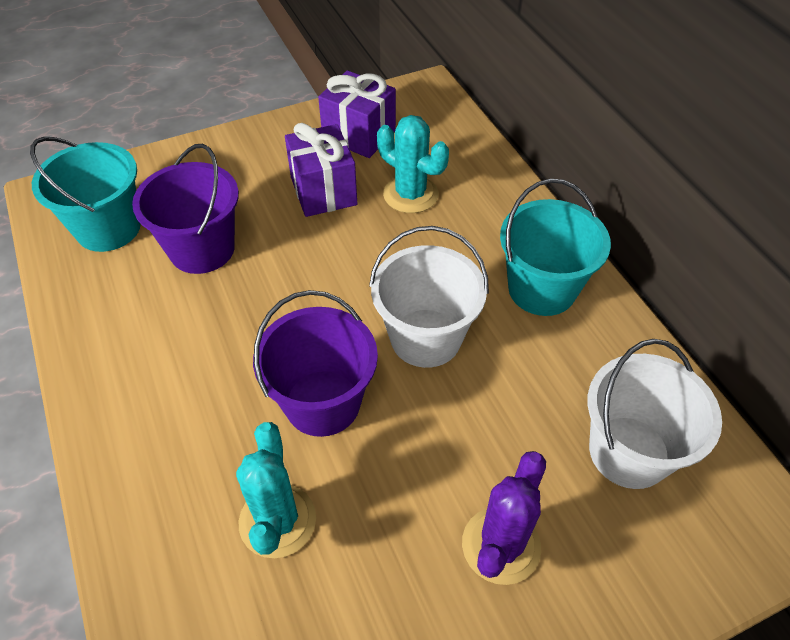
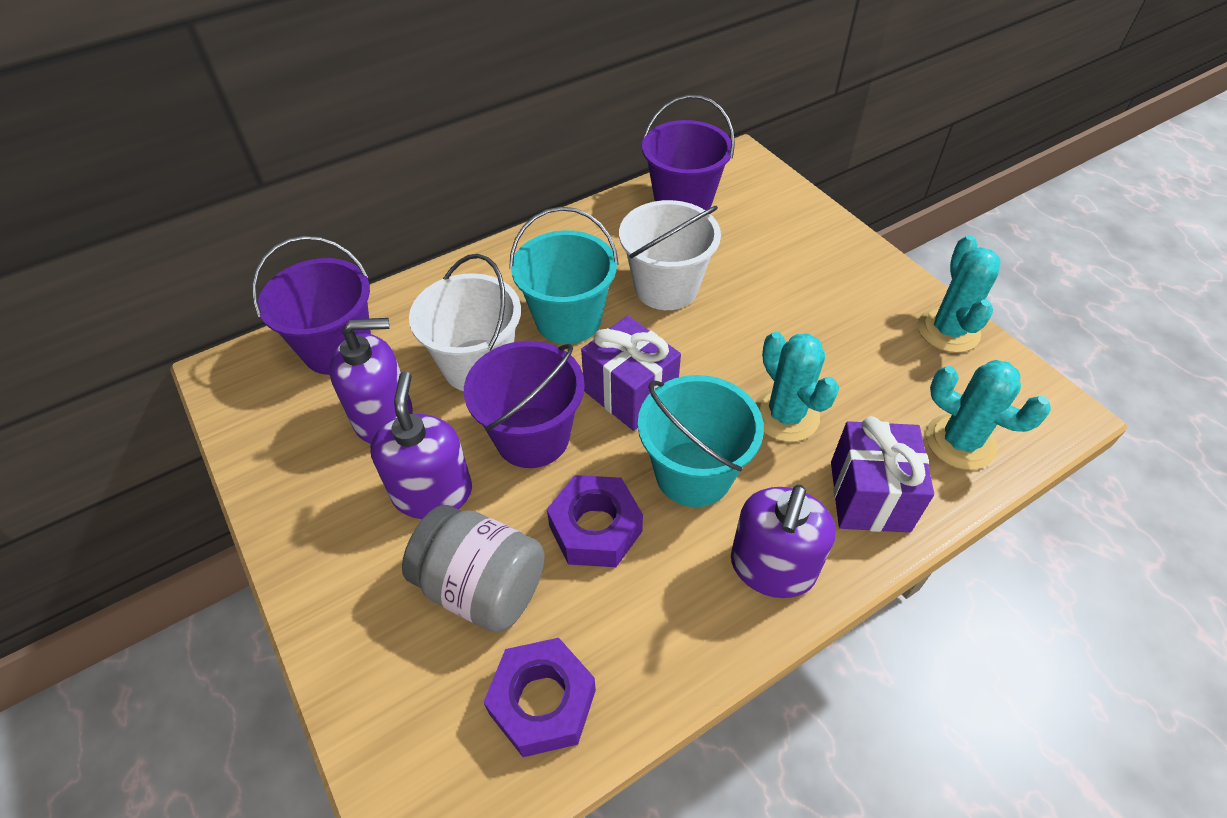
grey jar: 0 -> 1
purple bucket: 2 -> 3
purple cactus: 1 -> 0
purple nut: 0 -> 2
purple soap dispenser: 0 -> 3
turquoise cactus: 2 -> 3

